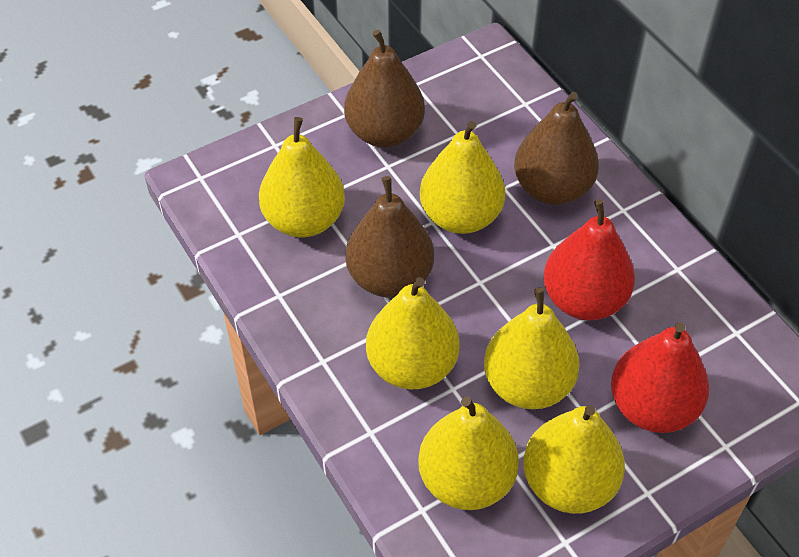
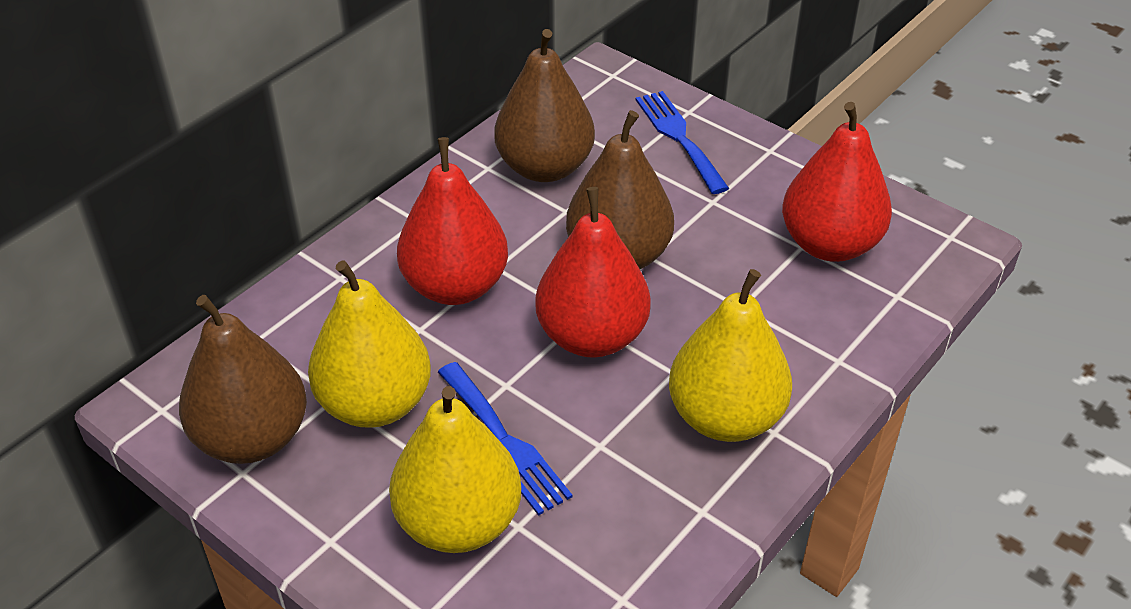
blue fork: 0 -> 2
red pear: 2 -> 3
yellow pear: 6 -> 3

